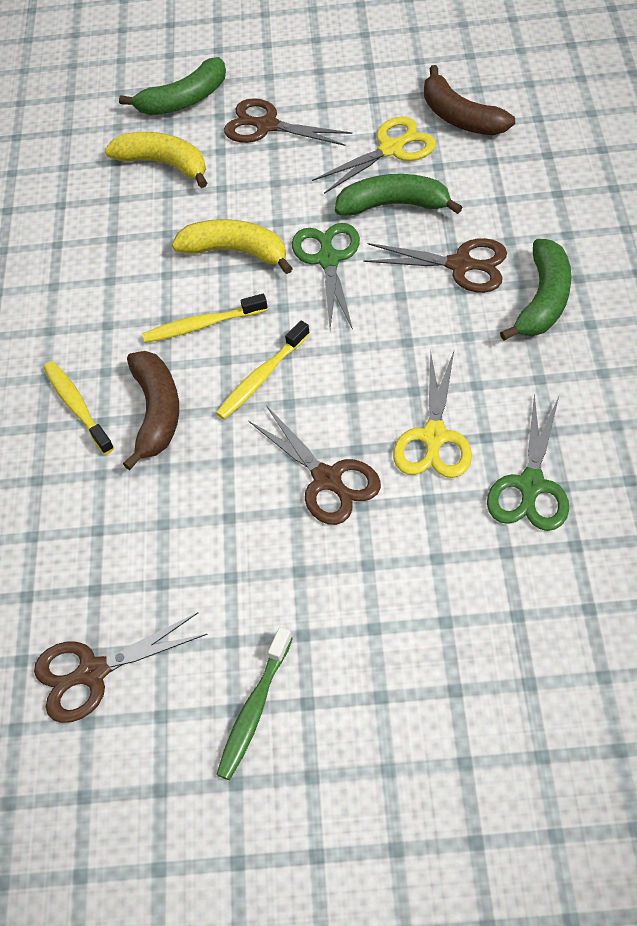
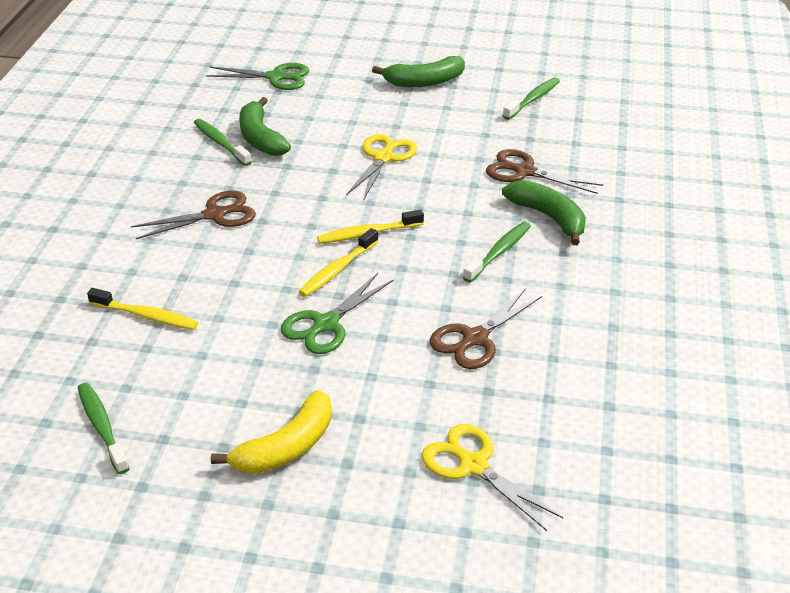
brown banana: 2 -> 0
brown scissors: 4 -> 3
green toothbrush: 1 -> 4
yellow banana: 2 -> 1

